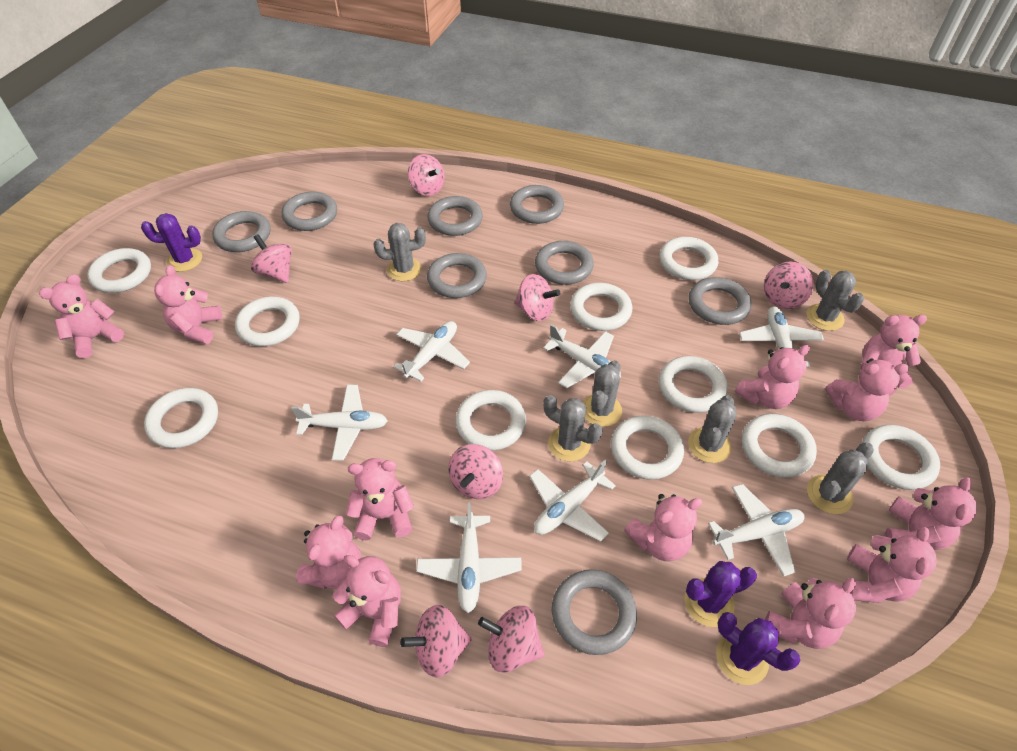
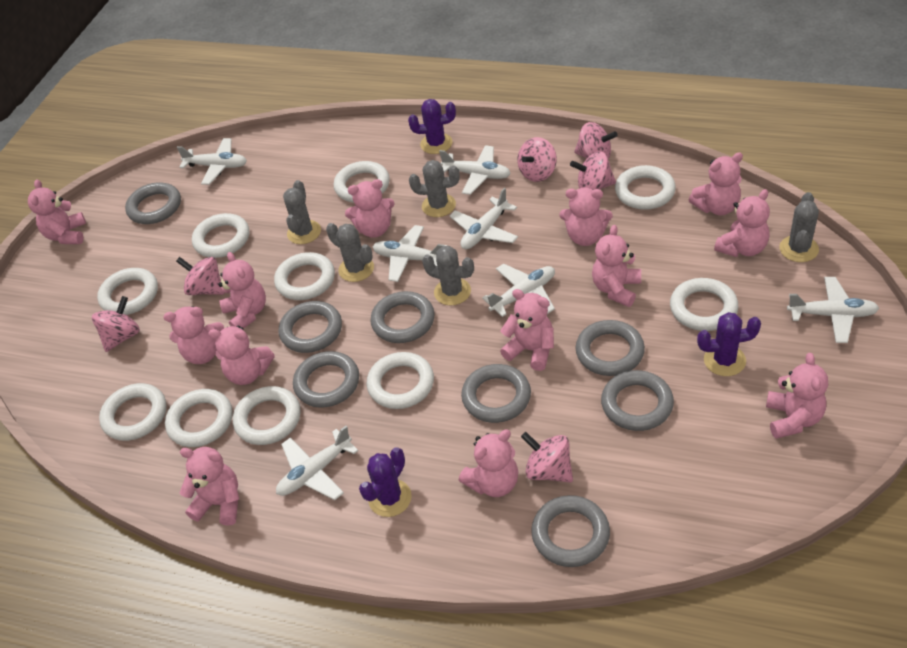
grey cactus: 6 -> 5
pink spinning top: 7 -> 6
pink teddy bear: 12 -> 13

